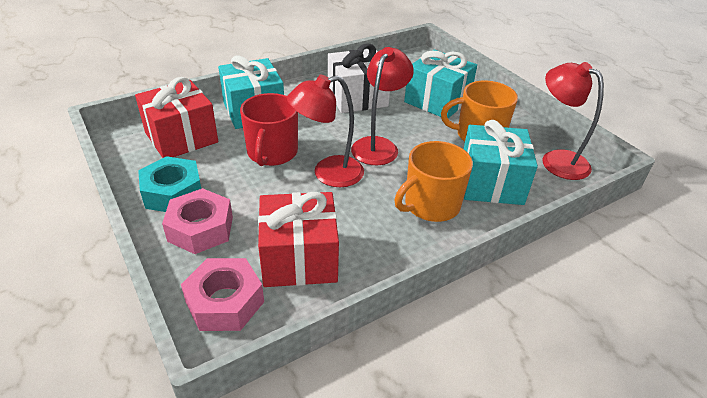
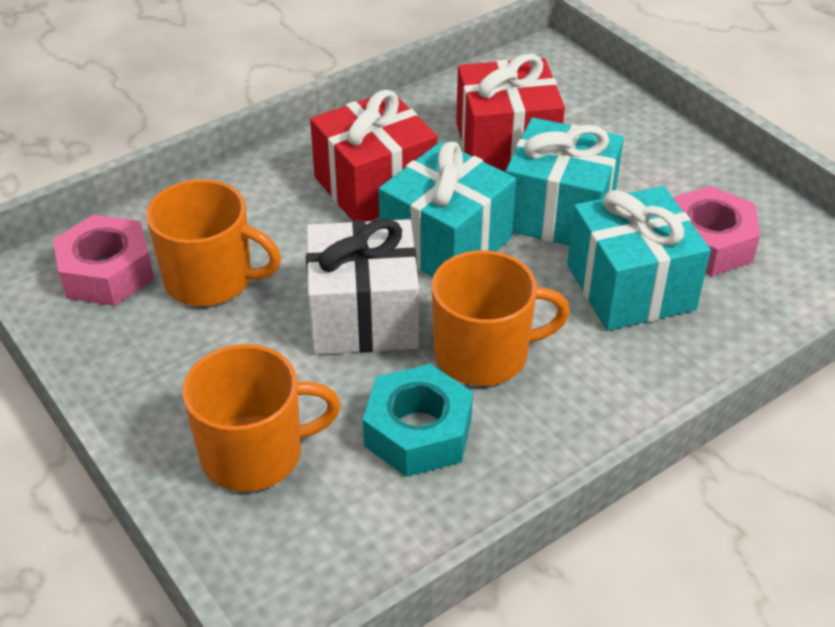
orange mug: 2 -> 3
red lamp: 3 -> 0
red mug: 1 -> 0

